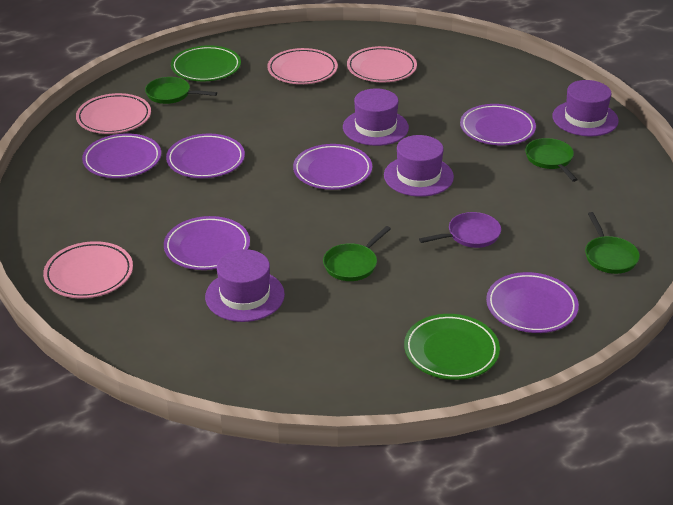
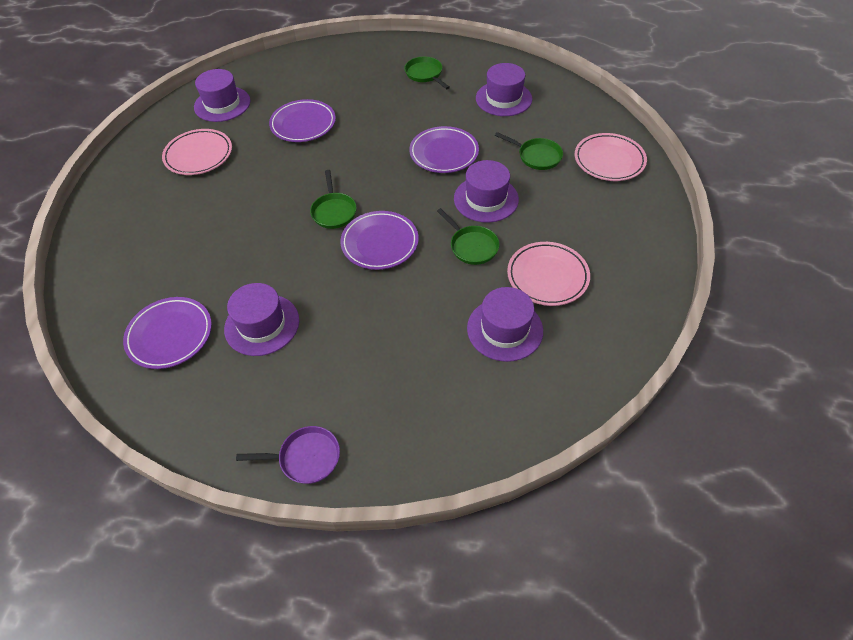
green plate: 2 -> 0
pink plate: 4 -> 3
purple hat: 4 -> 5
purple plate: 6 -> 4

